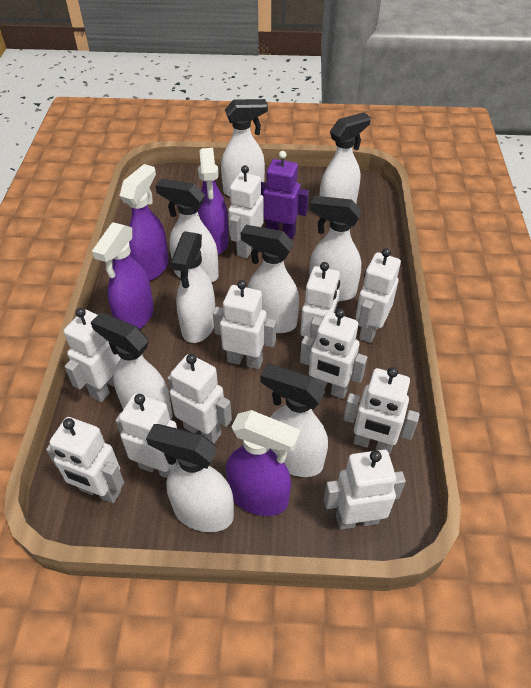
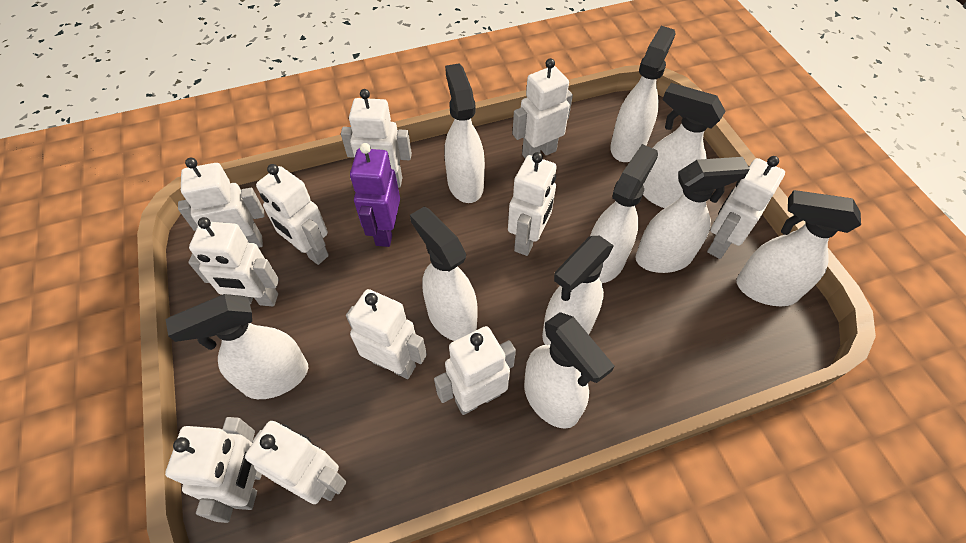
purple spray bottle: 4 -> 0
white spray bottle: 9 -> 10

